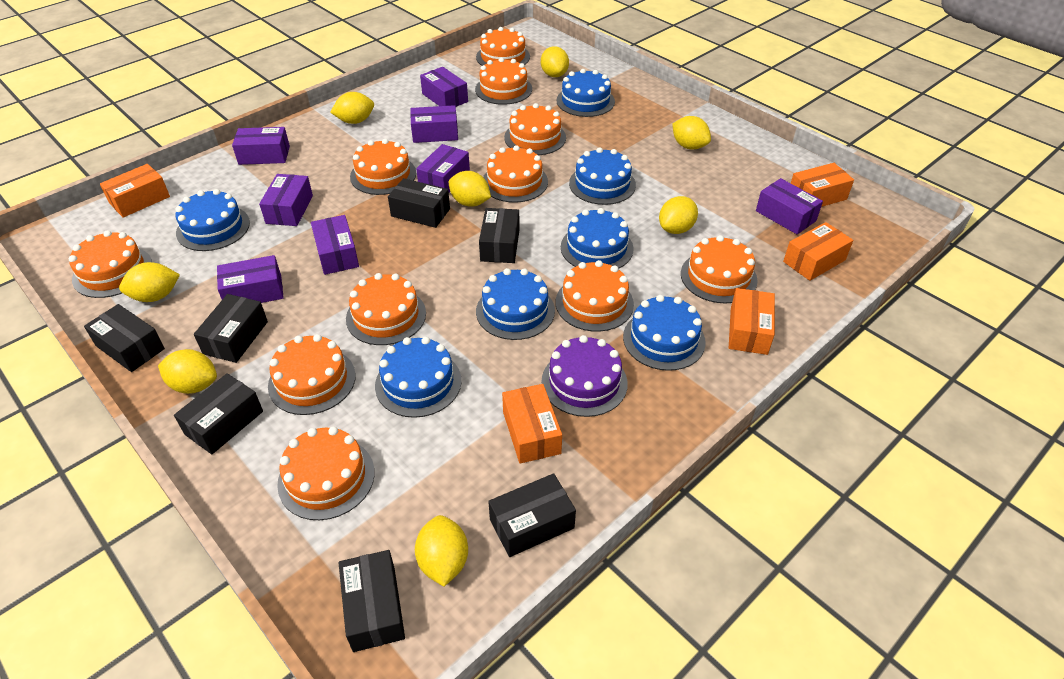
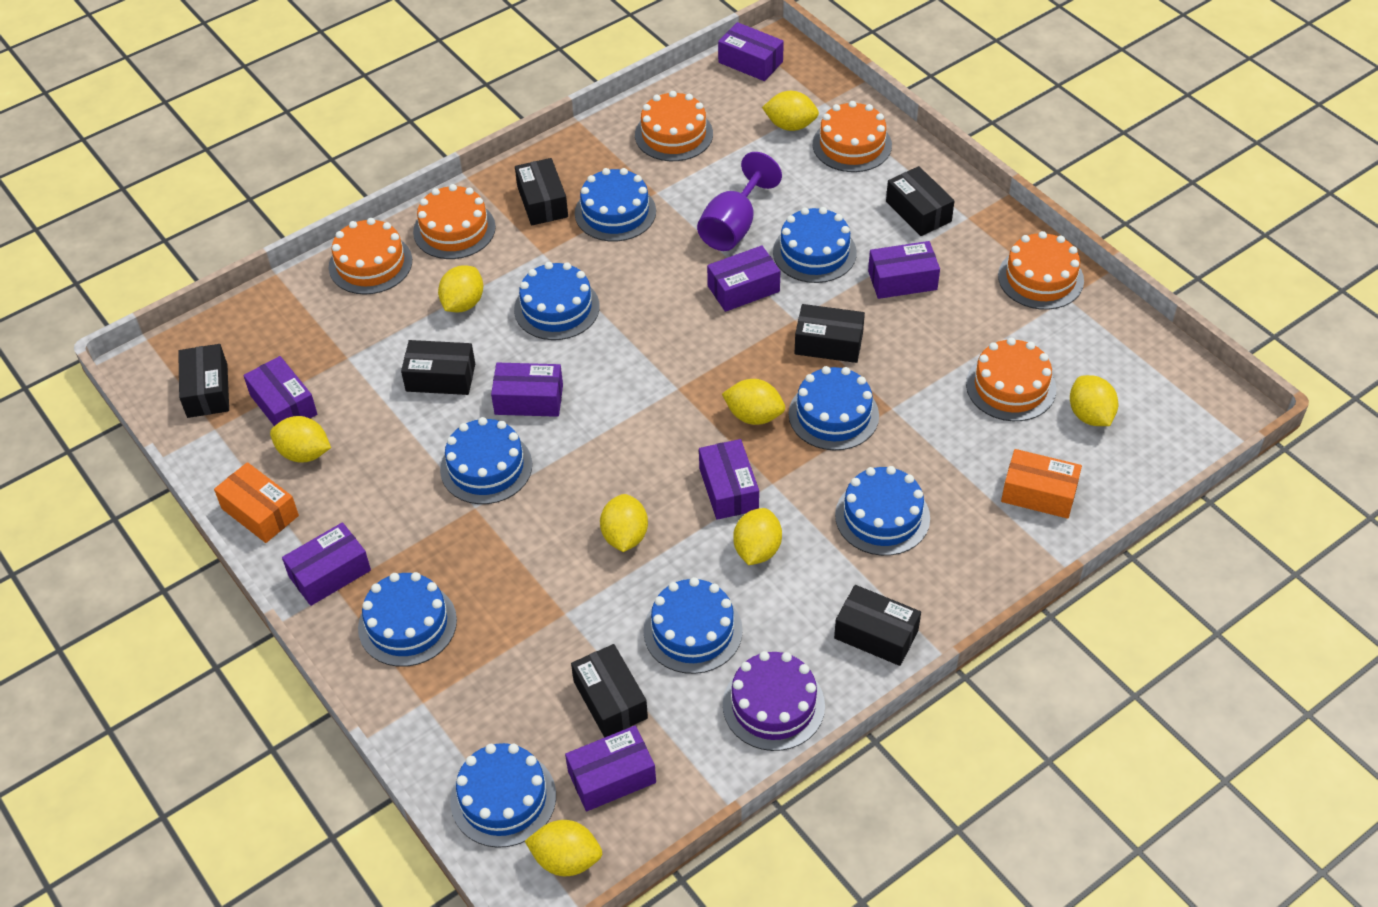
blue cake: 7 -> 9
orange box: 5 -> 2
orange cake: 11 -> 6
purple goblet: 0 -> 1

